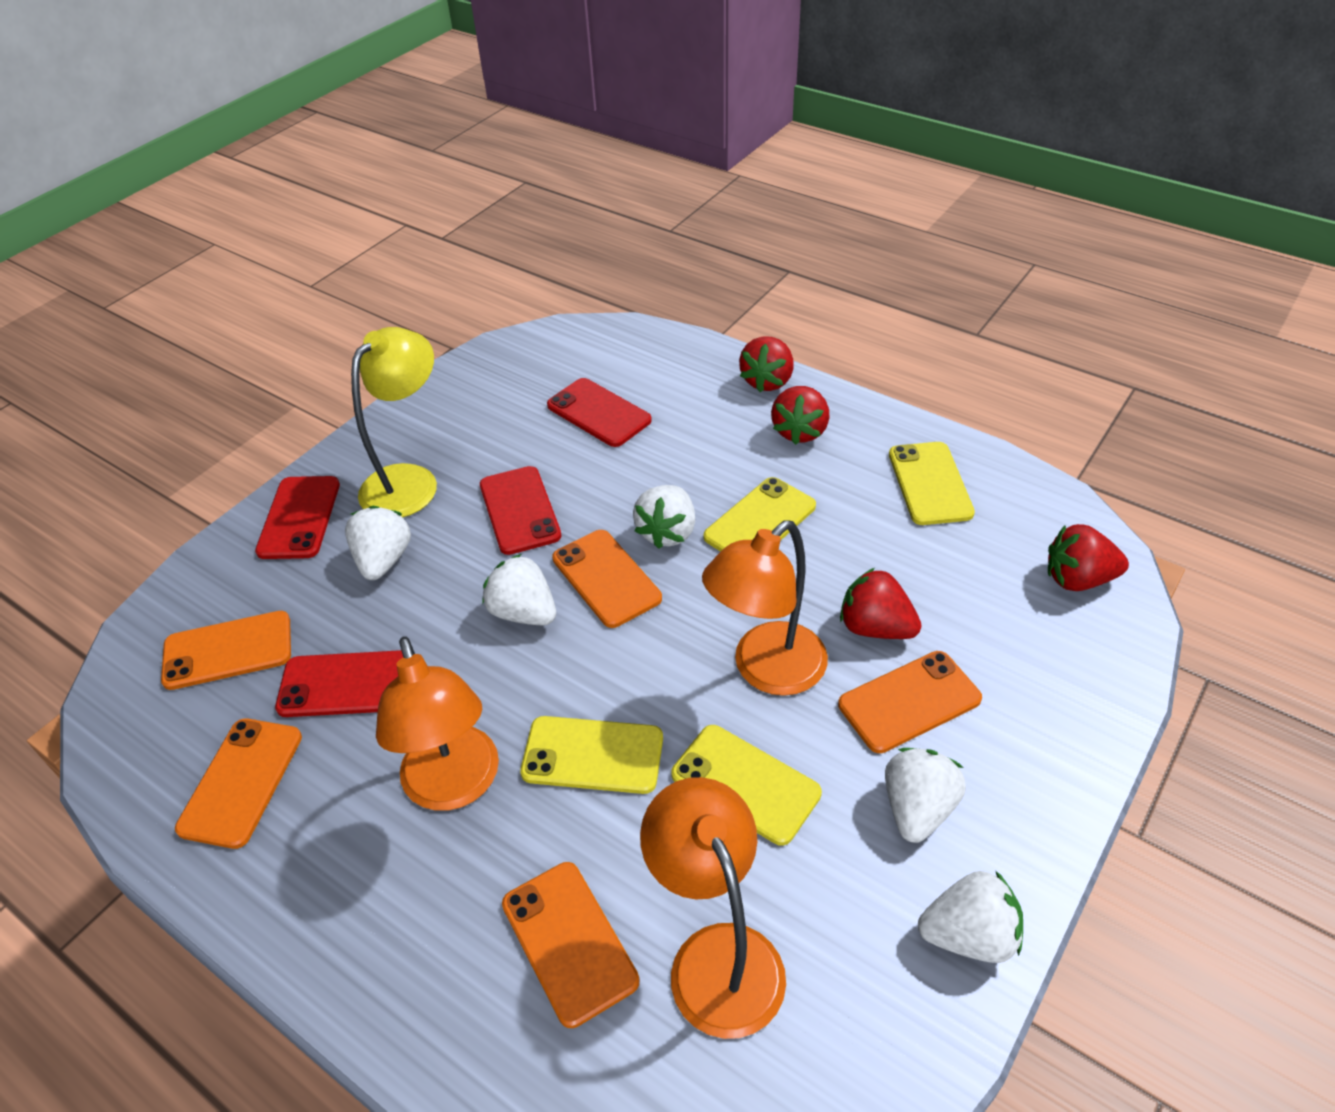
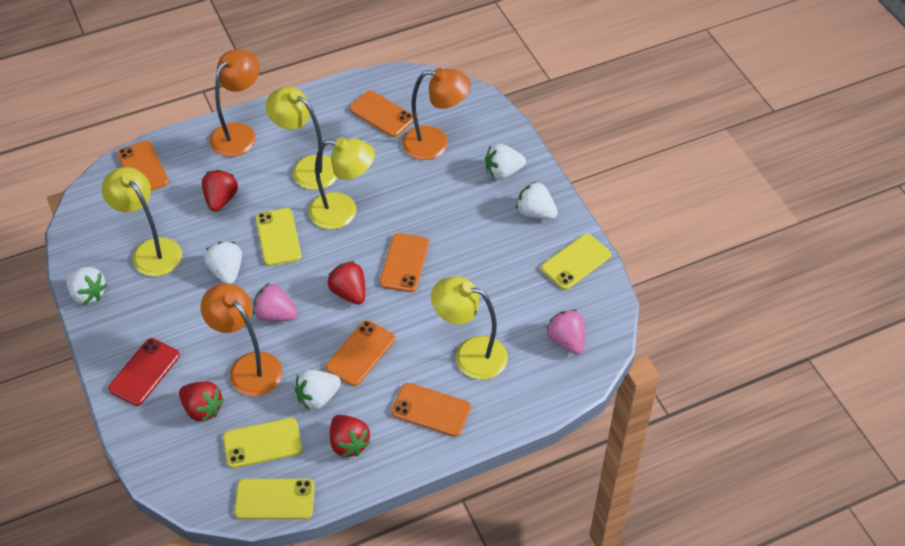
pink strawberry: 0 -> 2
red phone: 4 -> 1
yellow lamp: 1 -> 4

